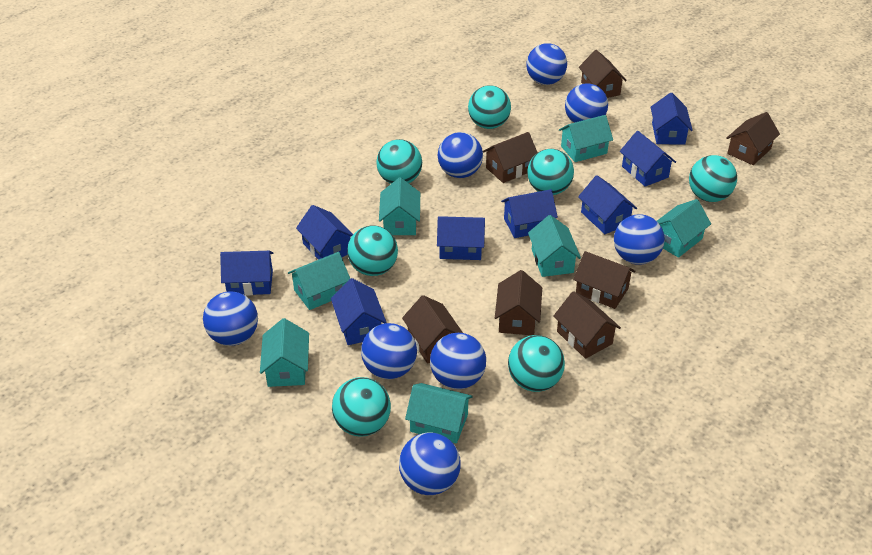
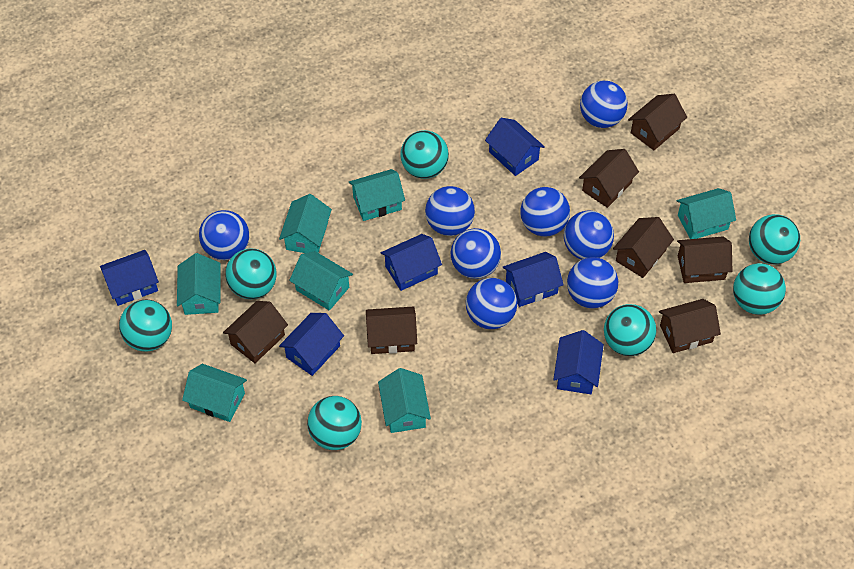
blue house: 8 -> 6

